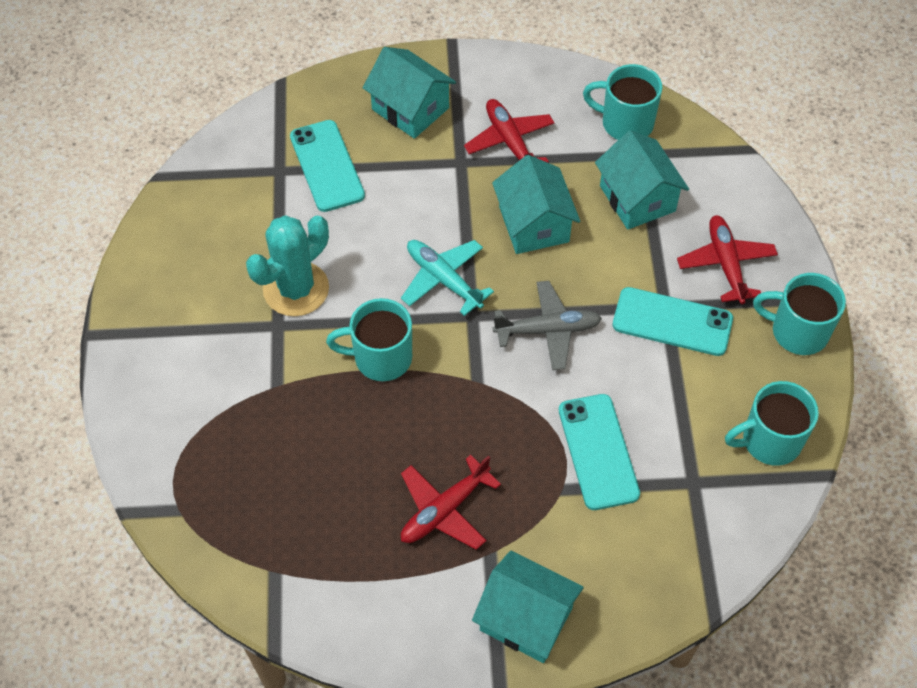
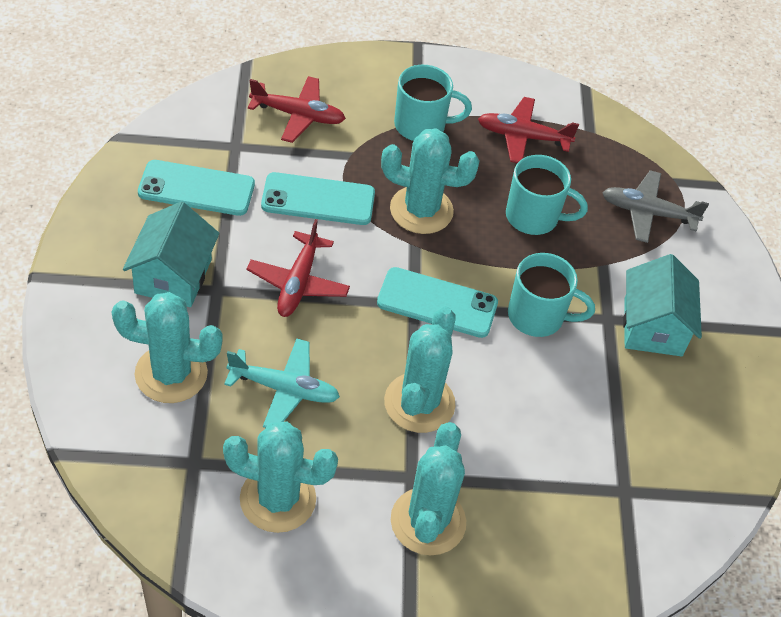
turquoise cactus: 1 -> 5
turquoise house: 4 -> 2
turquoise mug: 4 -> 3

